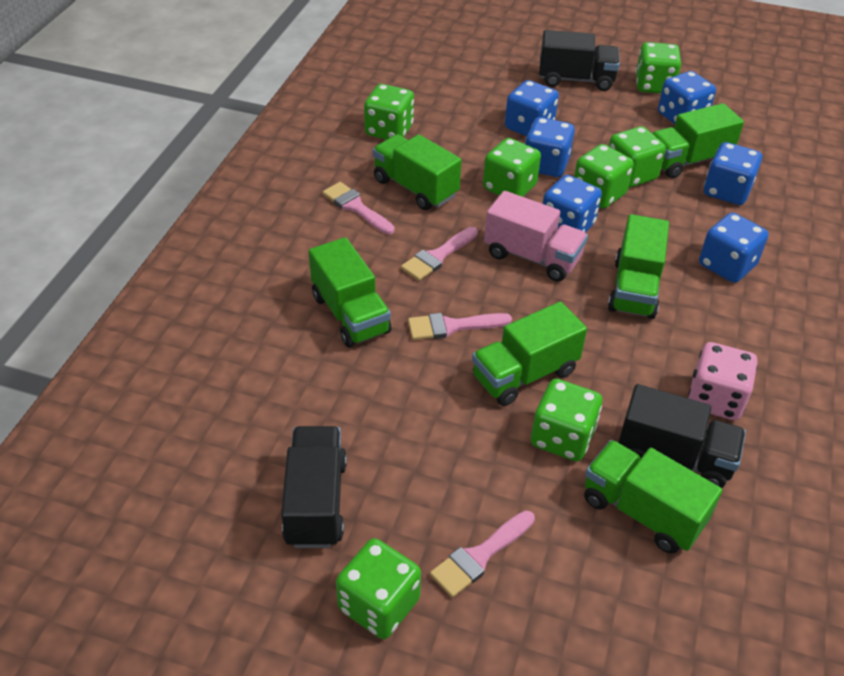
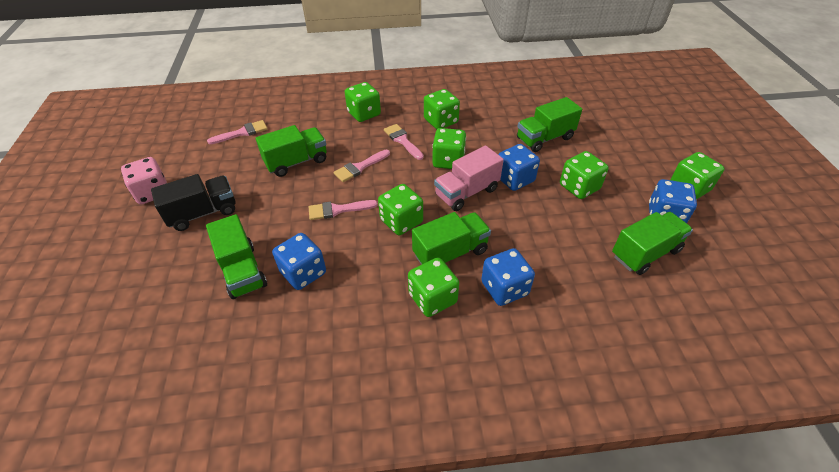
black truck: 3 -> 1
blue dice: 6 -> 4
green truck: 6 -> 5

